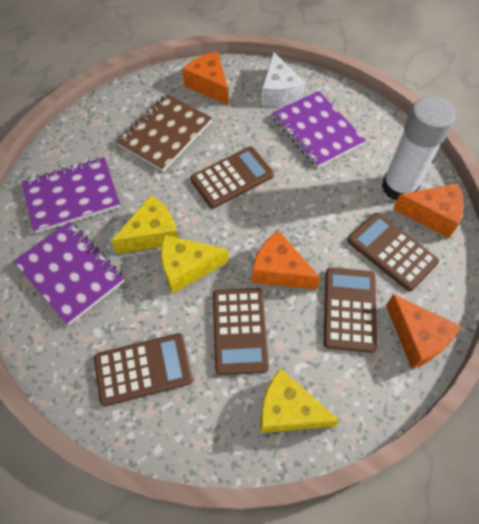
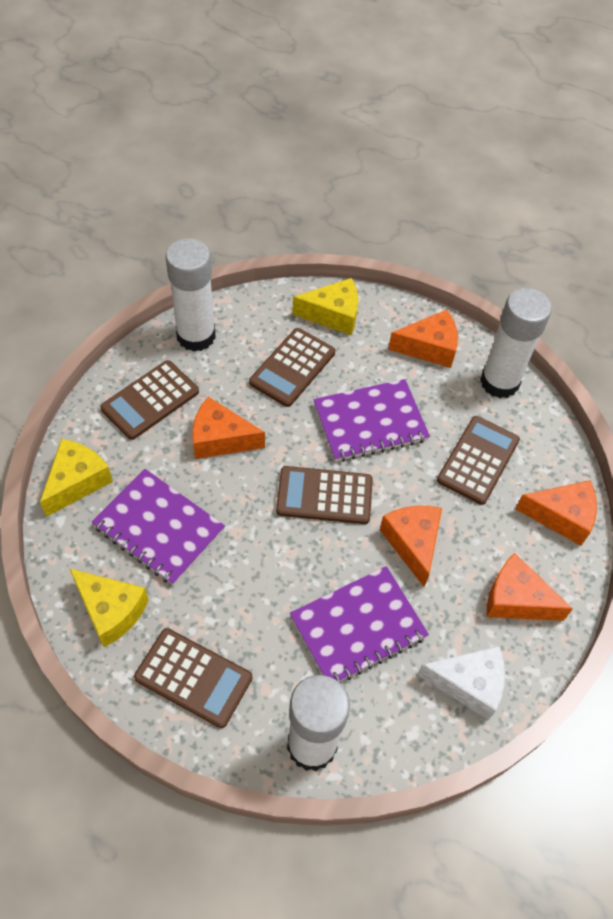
brown notebook: 1 -> 0
orange cheese: 4 -> 5
white glue stick: 1 -> 3

